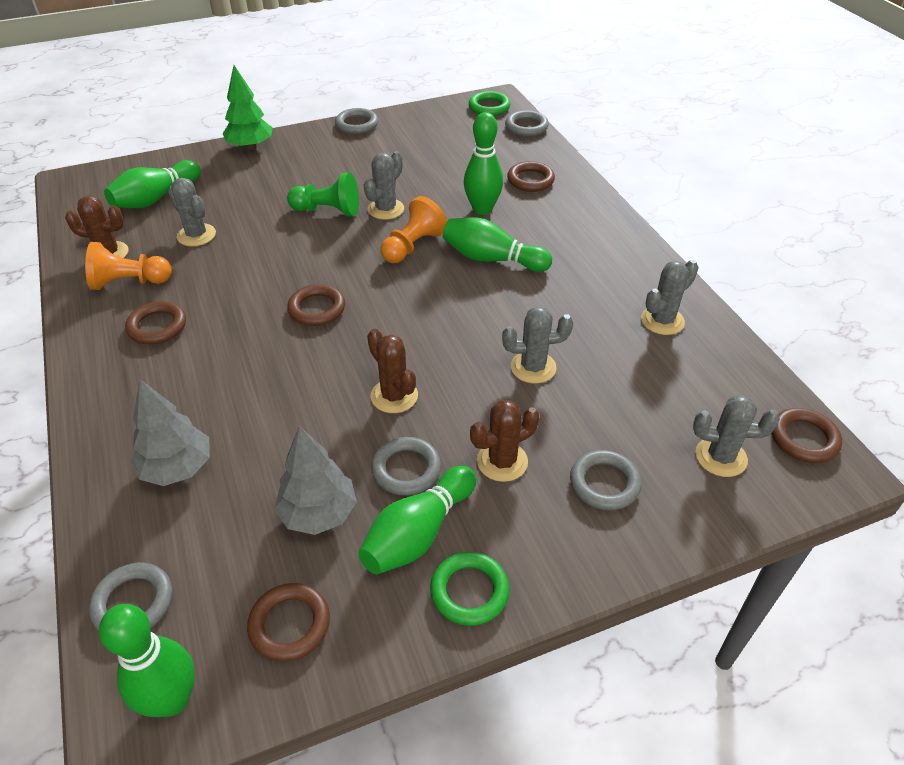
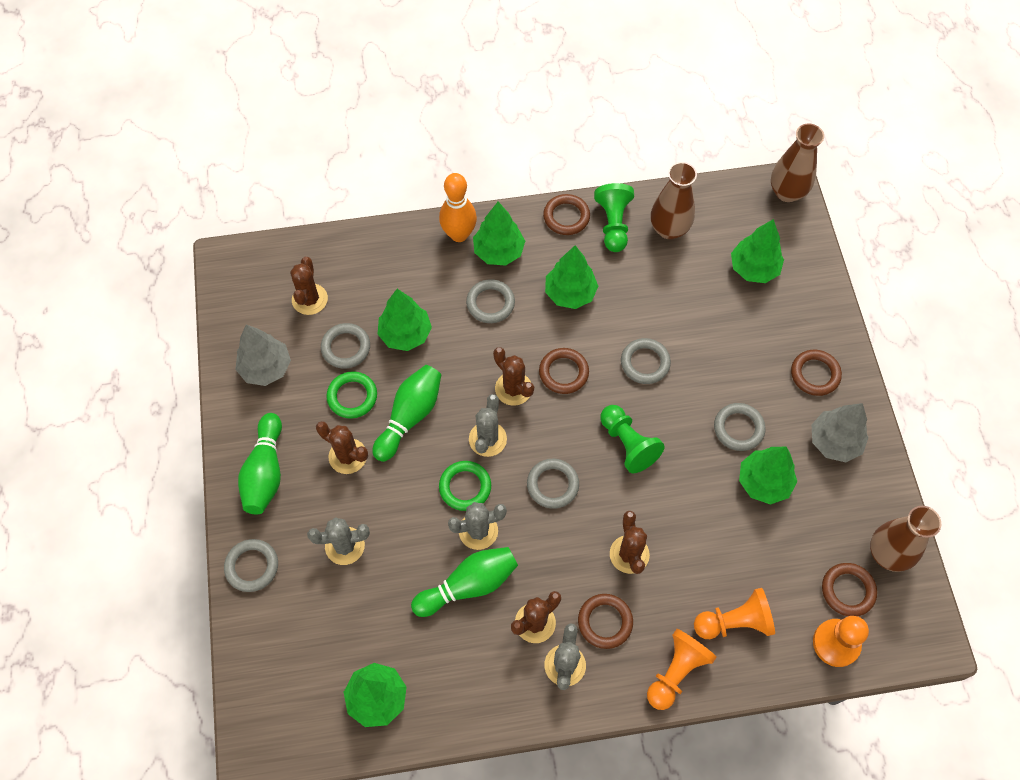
brown cactus: 3 -> 5
brown vase: 0 -> 3
green bowling pin: 5 -> 3
green pawn: 1 -> 2
green tree: 1 -> 6
grey cactus: 5 -> 4
grey ring: 5 -> 6
orange bowling pin: 0 -> 1
orange pawn: 2 -> 3

